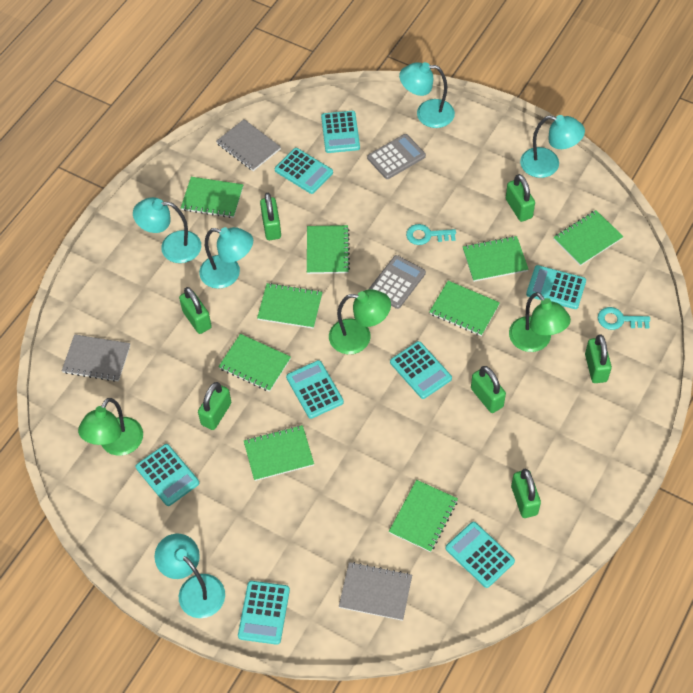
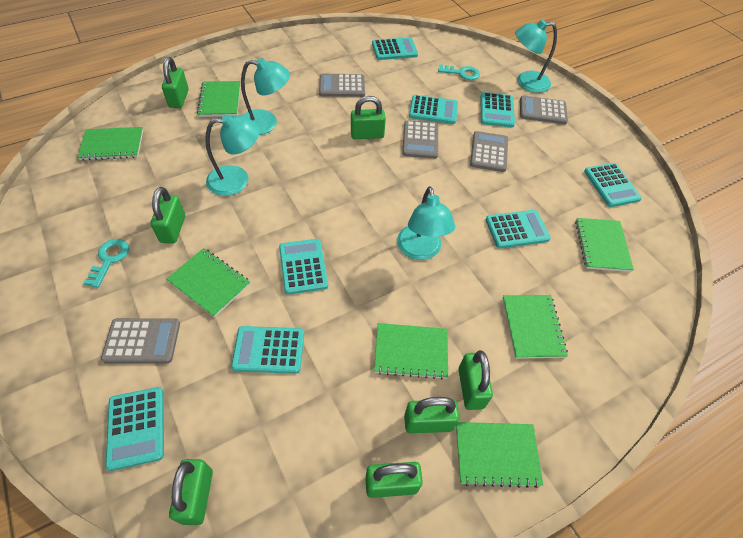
green lamp: 3 -> 0
green notebook: 9 -> 7
grey calculator: 2 -> 5
grey notebook: 3 -> 0
turquoise lamp: 5 -> 4

